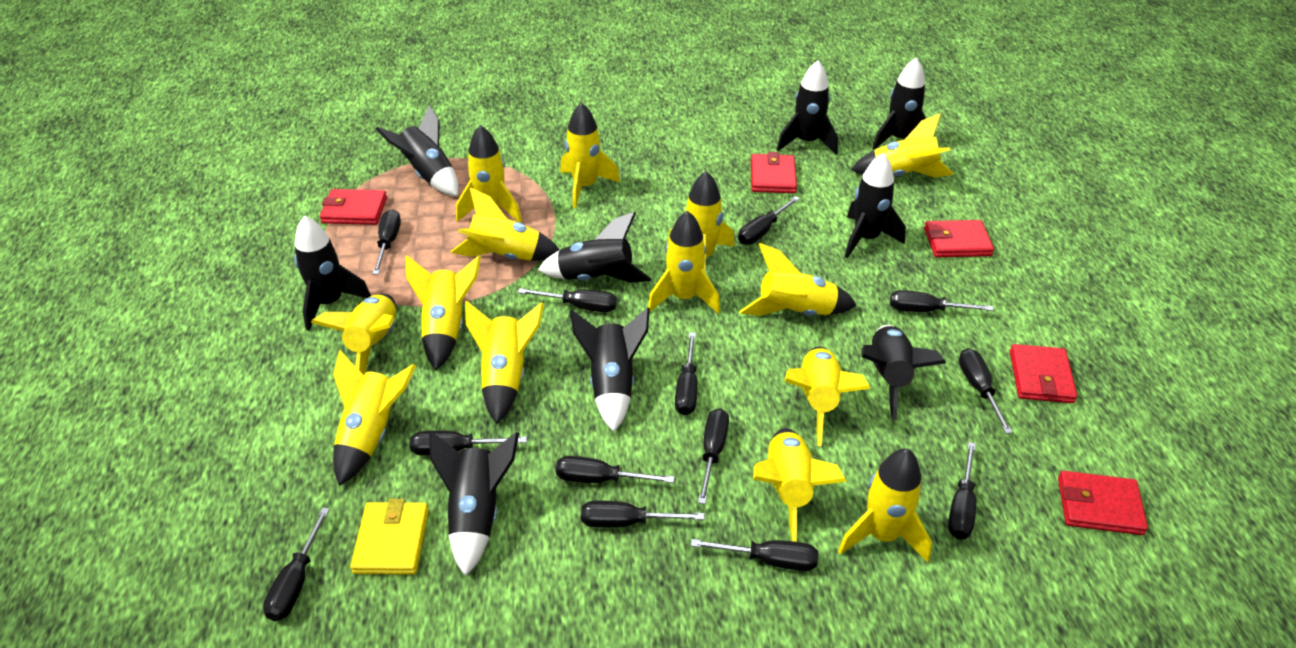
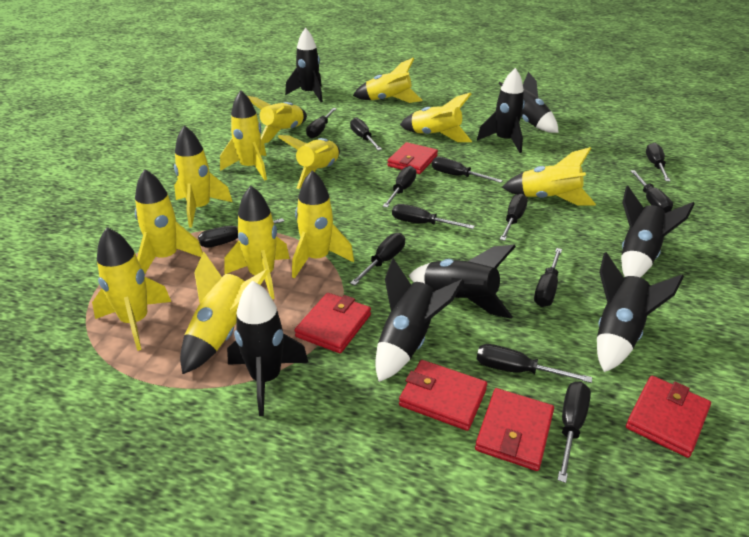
black rocket: 9 -> 8
yellow rocket: 14 -> 12
yellow wallet: 1 -> 0

